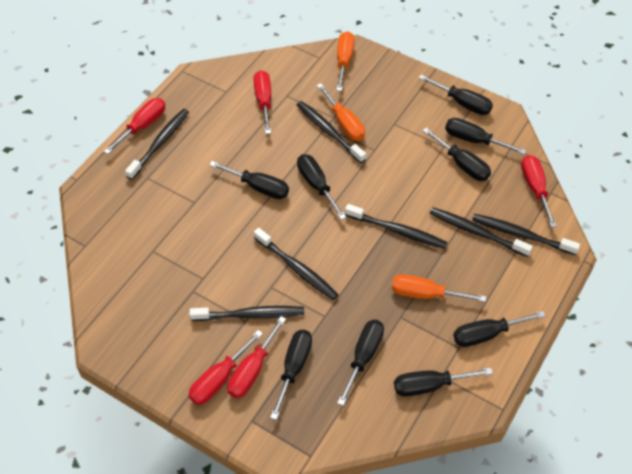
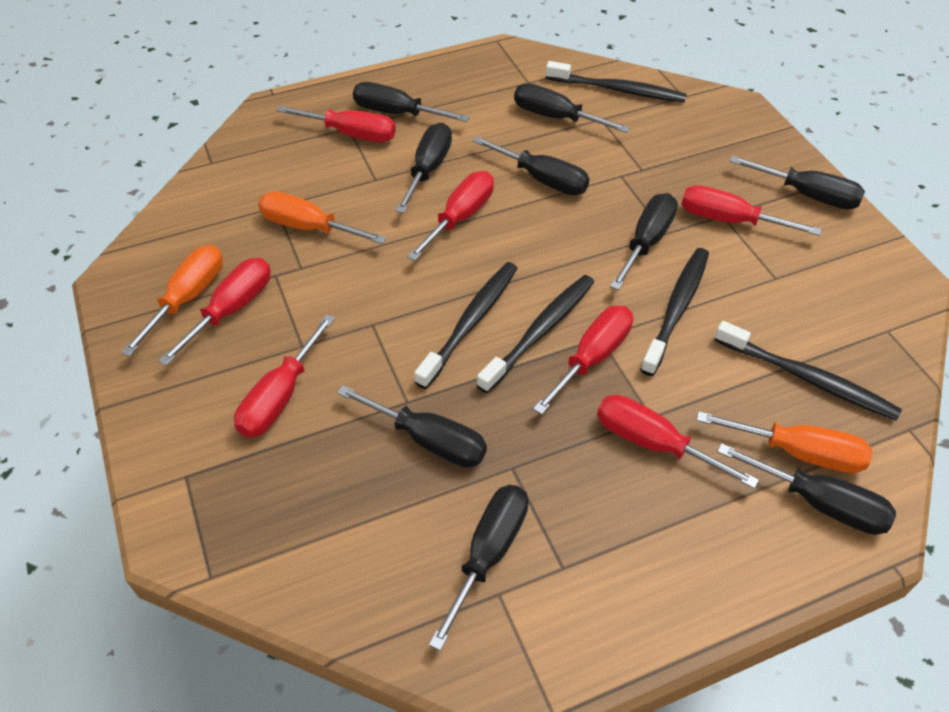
black toothbrush: 7 -> 5
red screwdriver: 5 -> 7

